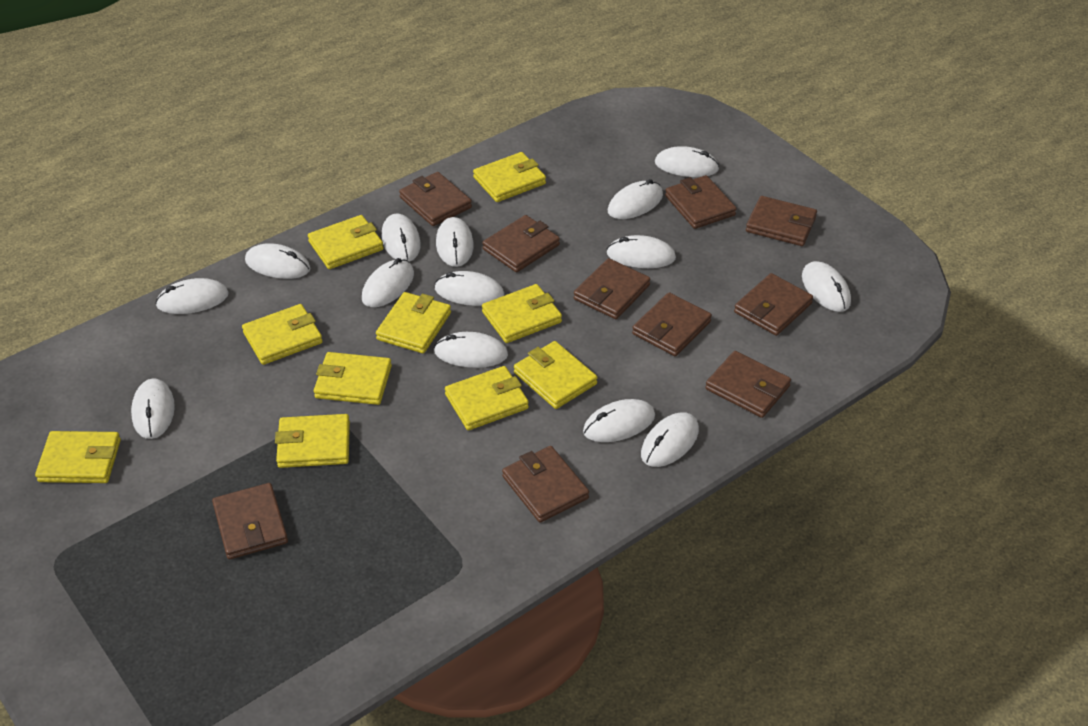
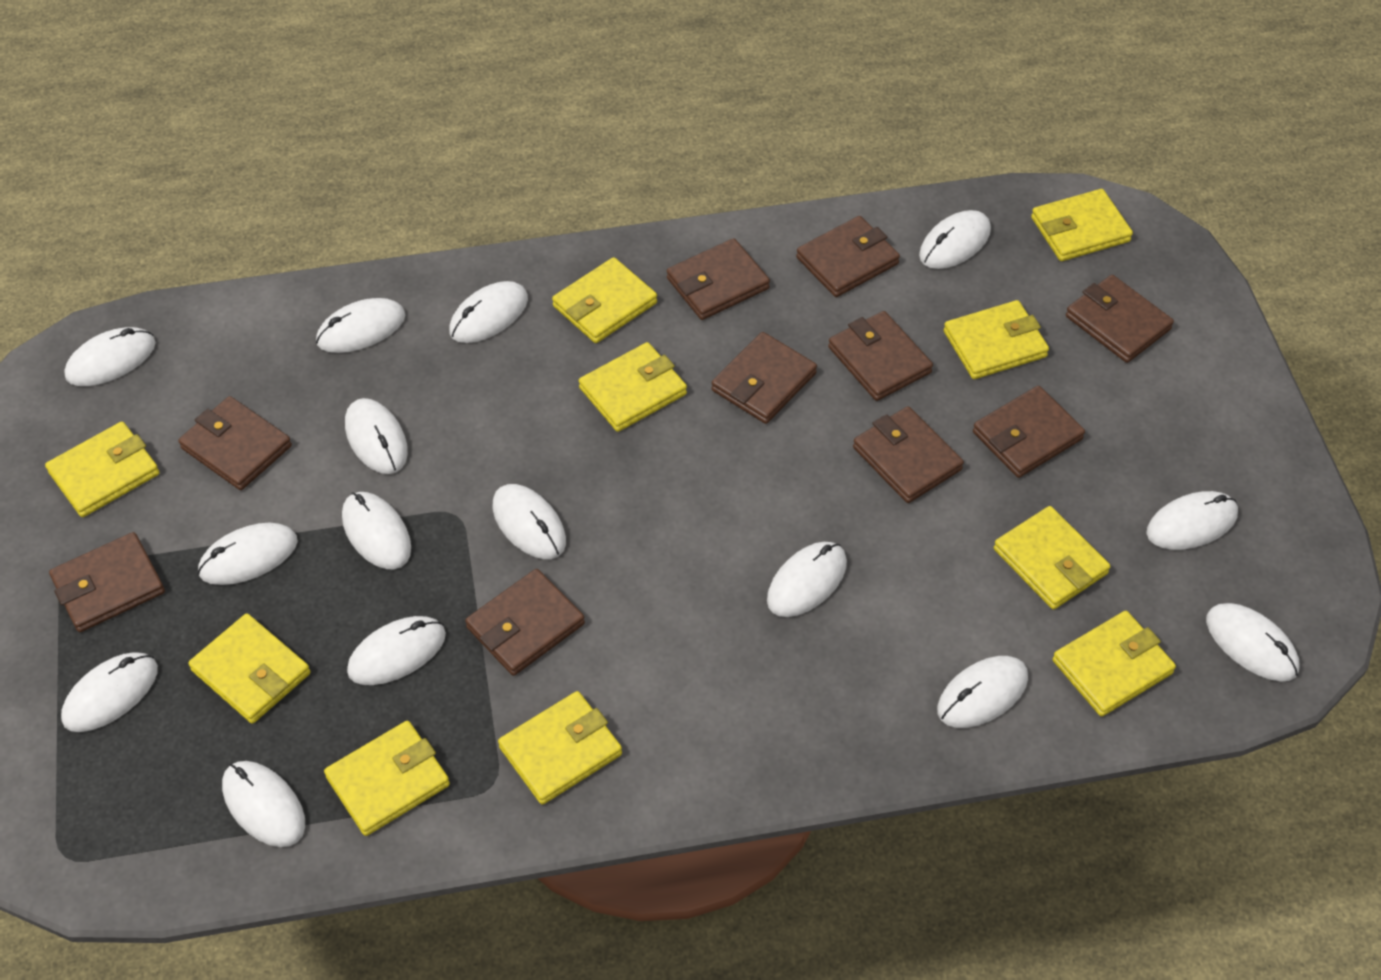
white mouse: 14 -> 15

